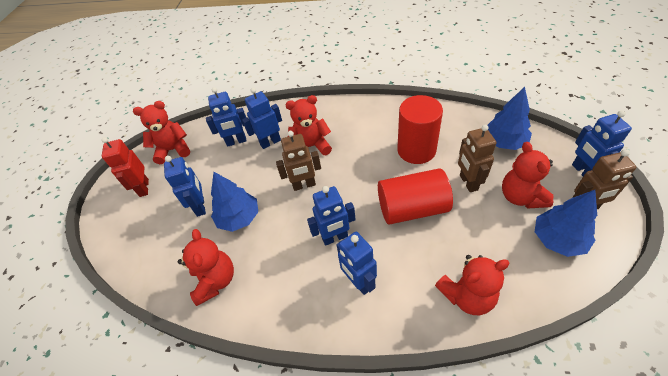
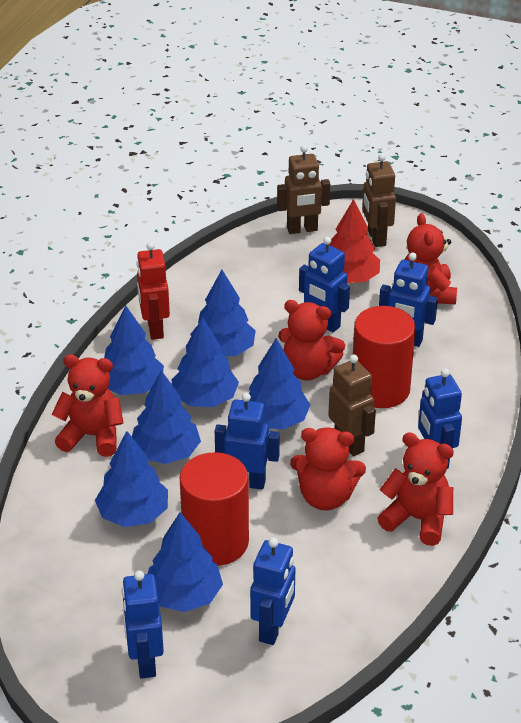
blue tree: 3 -> 7
red tree: 0 -> 1

